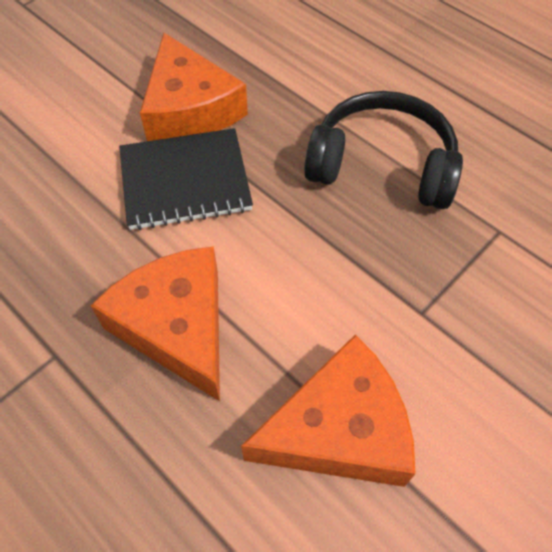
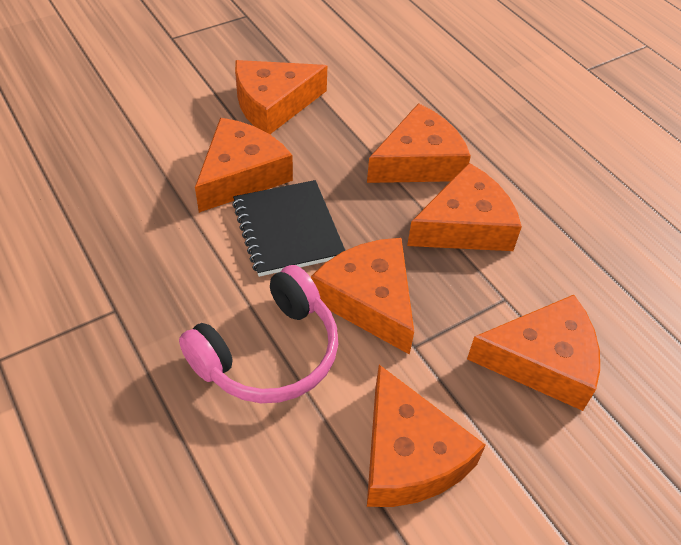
black headphones: 1 -> 0
orange cheese: 3 -> 7
pink headphones: 0 -> 1

